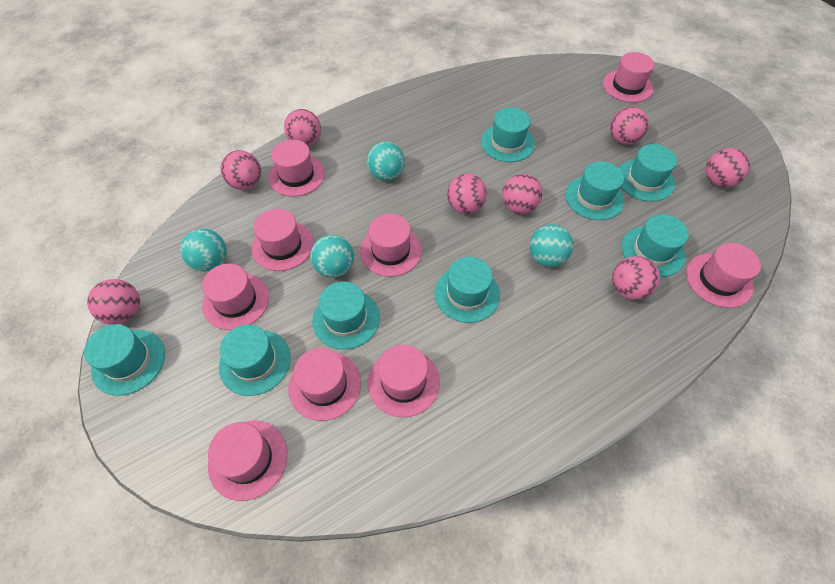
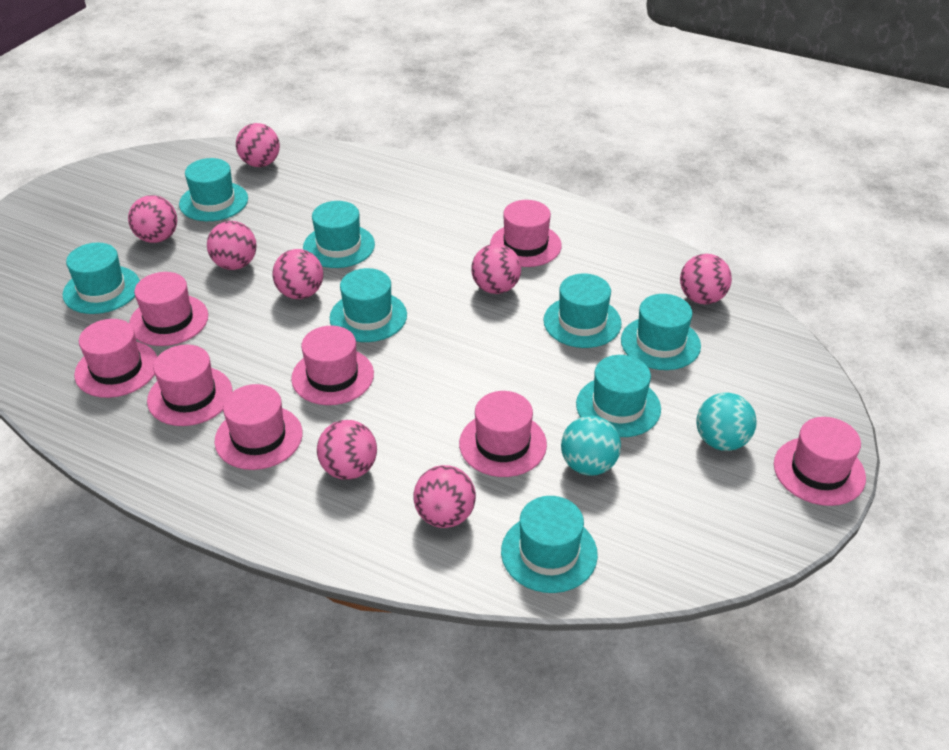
pink hat: 9 -> 8
turquoise ball: 4 -> 2

